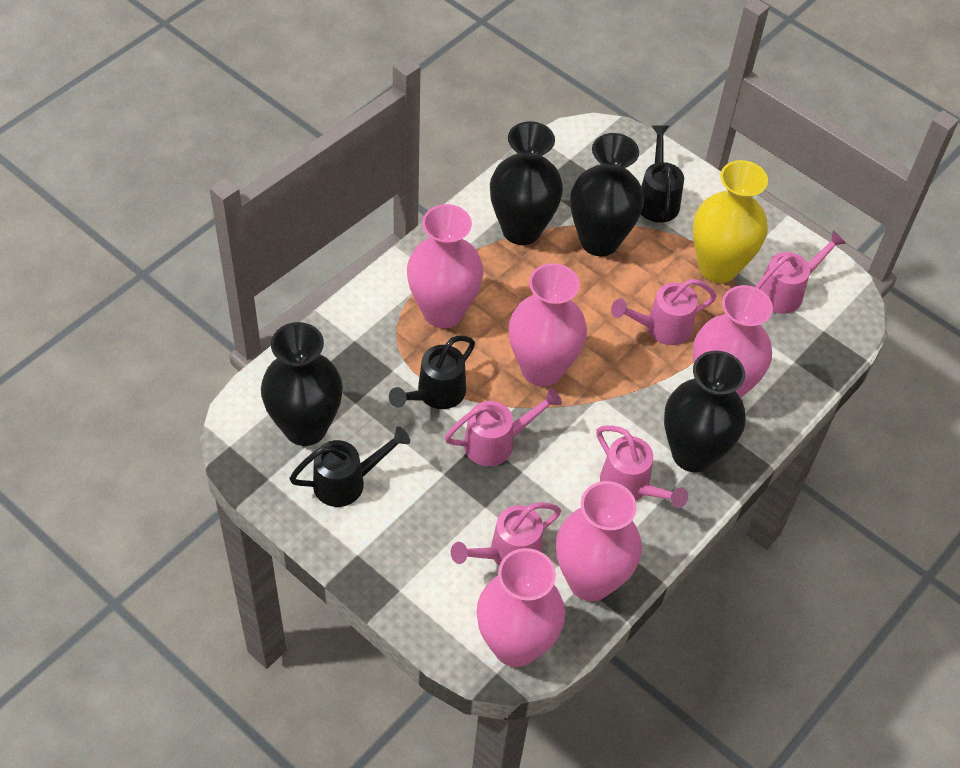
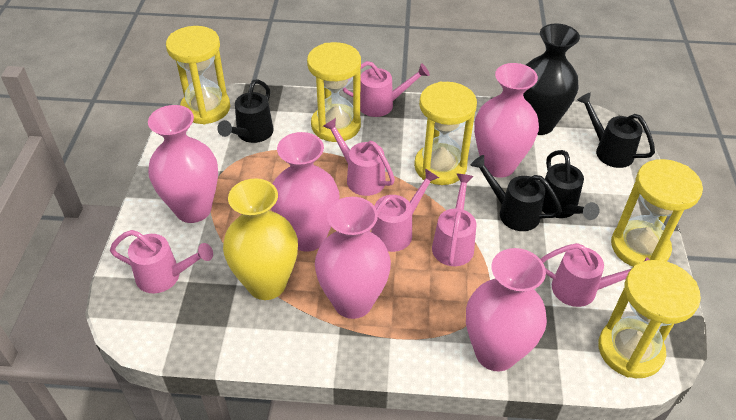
black vase: 4 -> 1
black watering can: 3 -> 4
pink watering can: 5 -> 6
yellow hourglass: 0 -> 5

